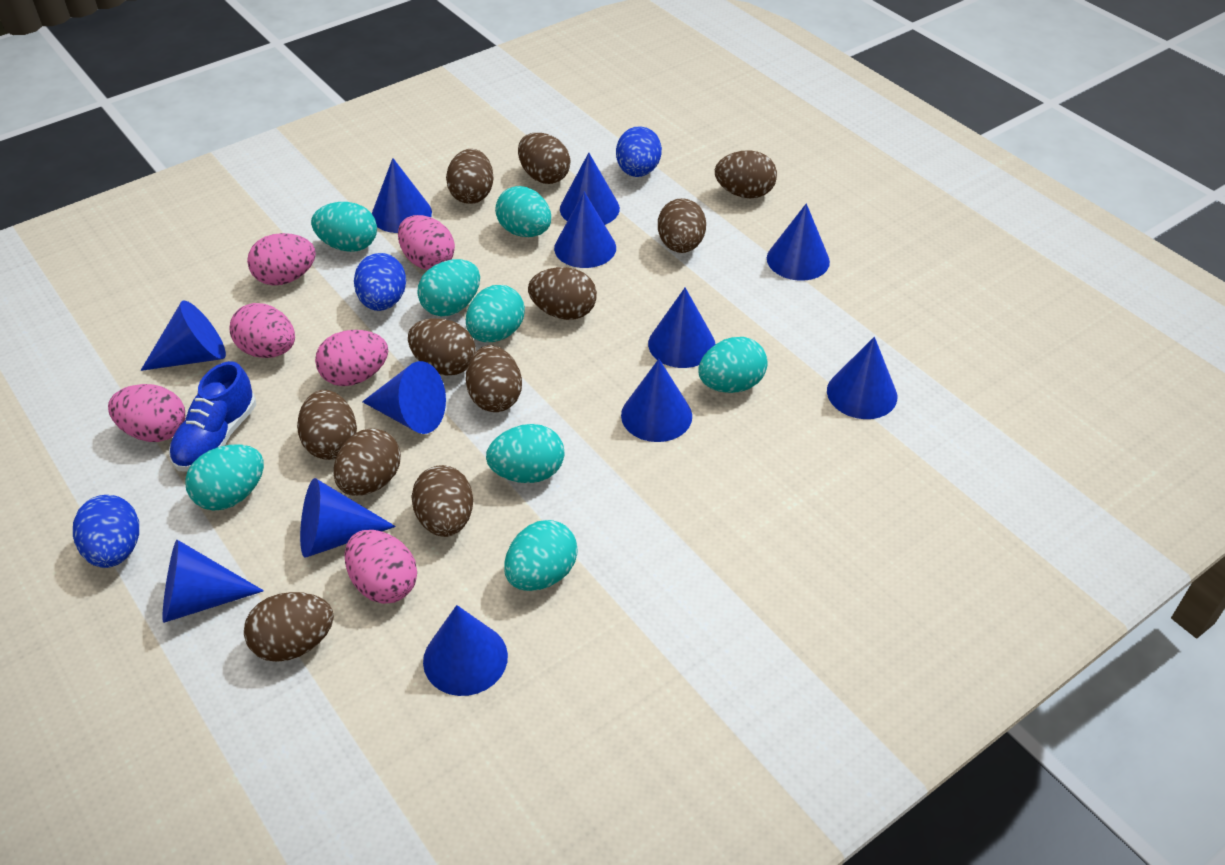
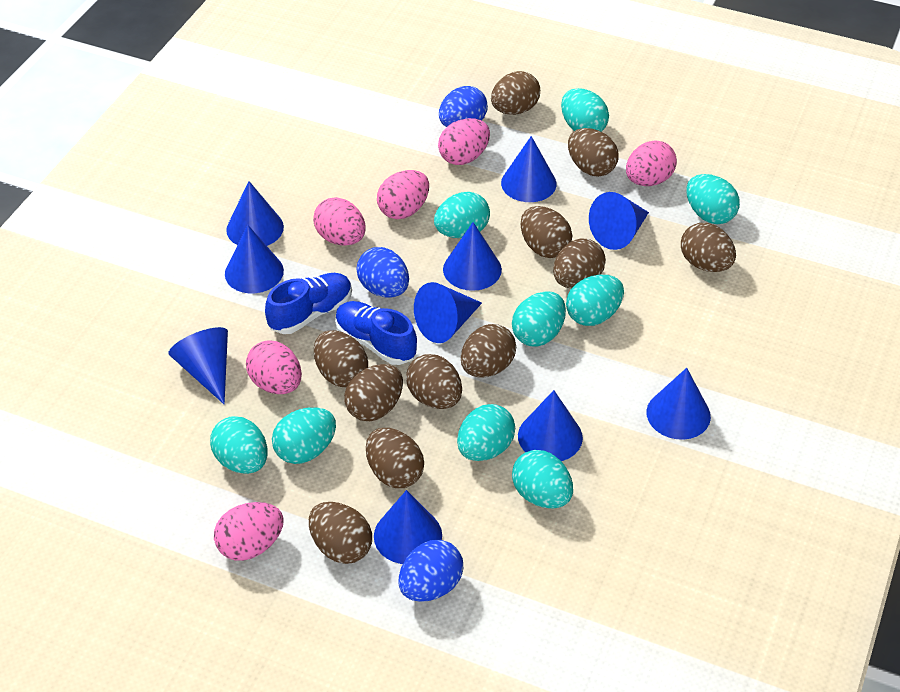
blue cone: 12 -> 10
blue shoe: 1 -> 2
turquoise egg: 8 -> 9

